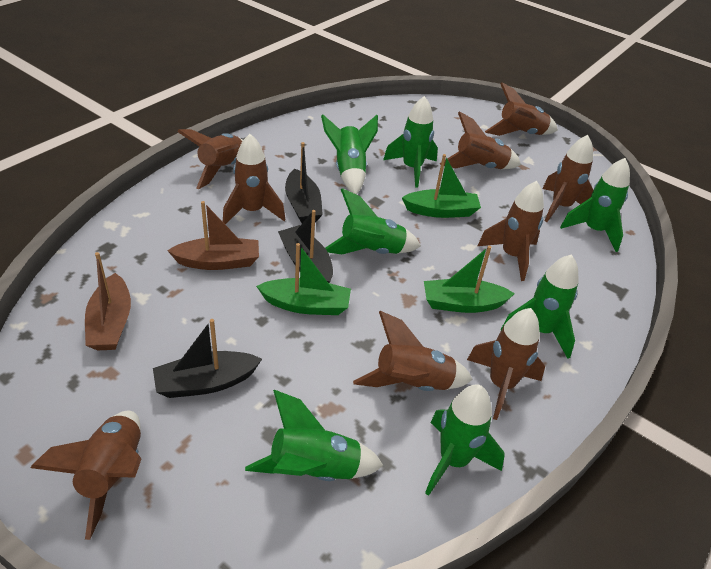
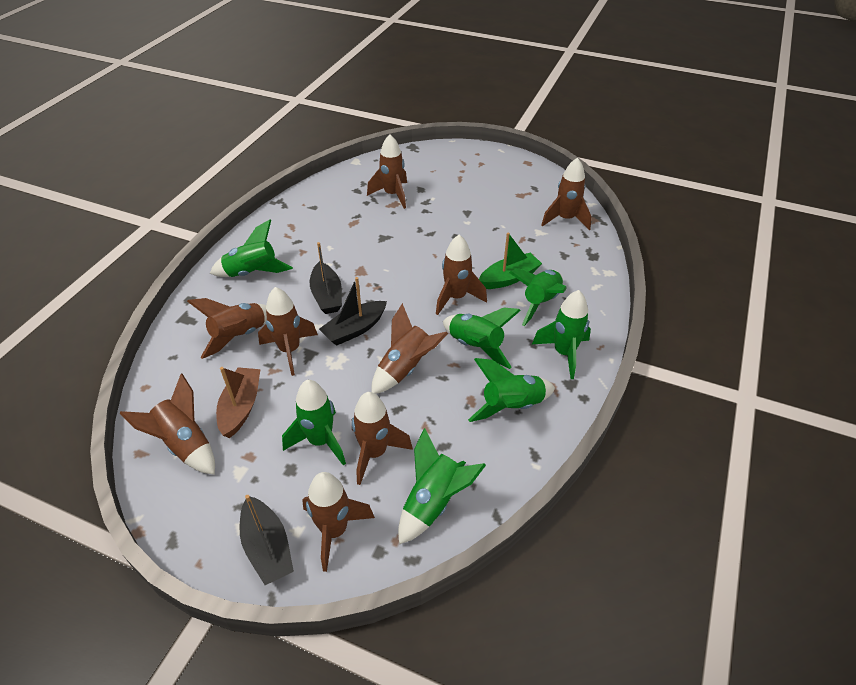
brown boat: 2 -> 1
green boat: 3 -> 1

